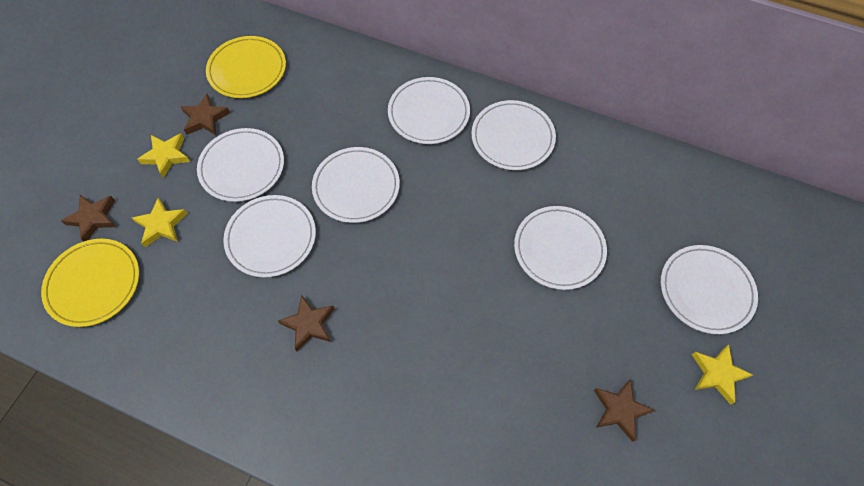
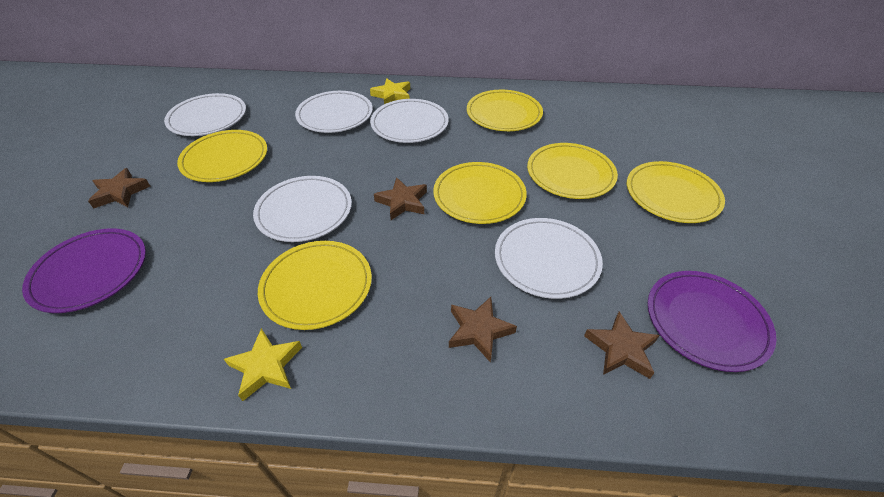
purple plate: 0 -> 2
white plate: 7 -> 5
yellow plate: 2 -> 6
yellow star: 3 -> 2

